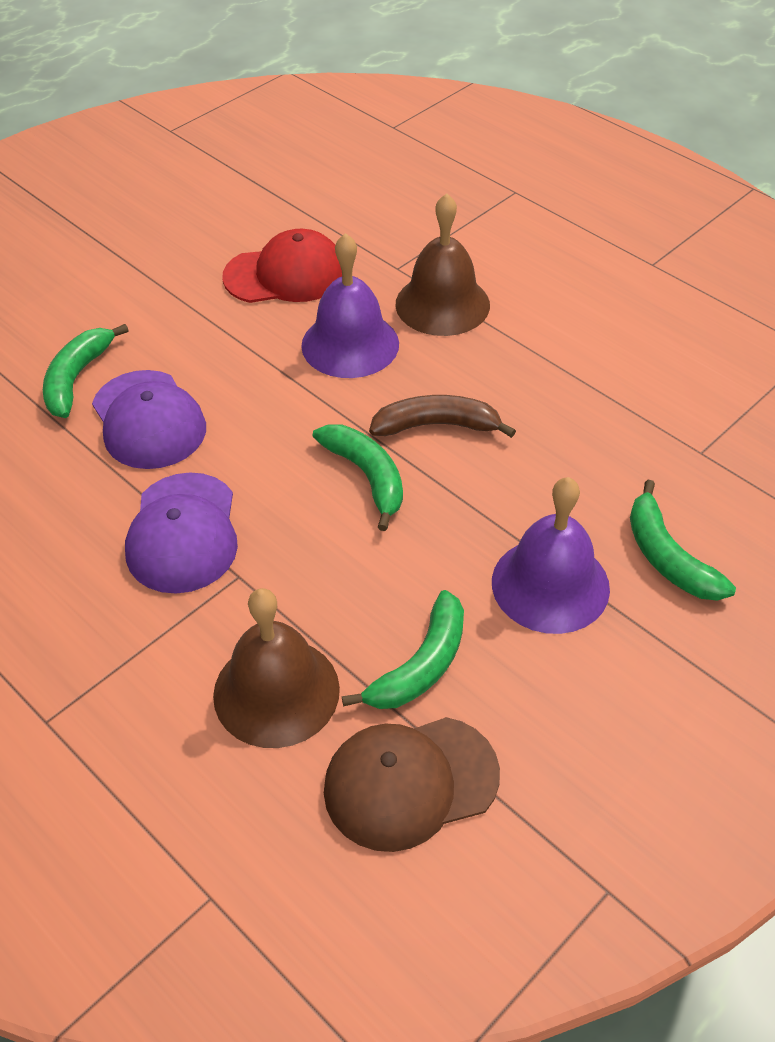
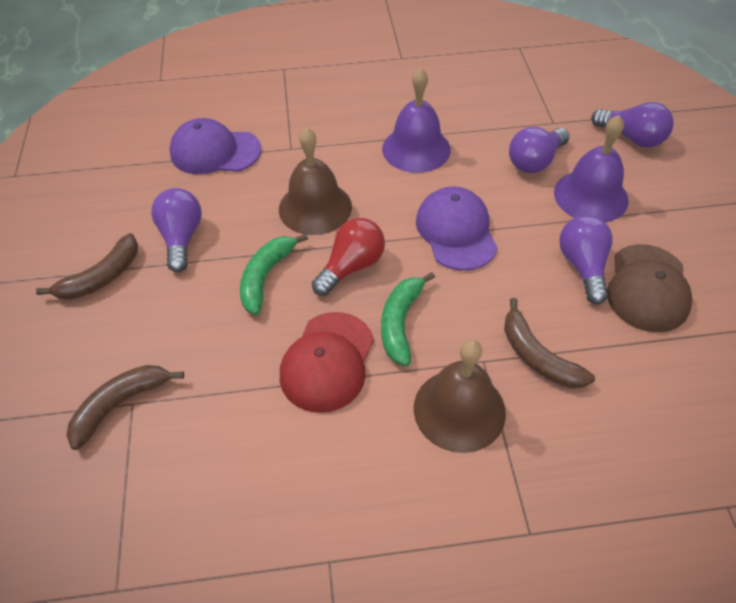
brown banana: 1 -> 3
green banana: 4 -> 2
purple light bulb: 0 -> 4
red light bulb: 0 -> 1

